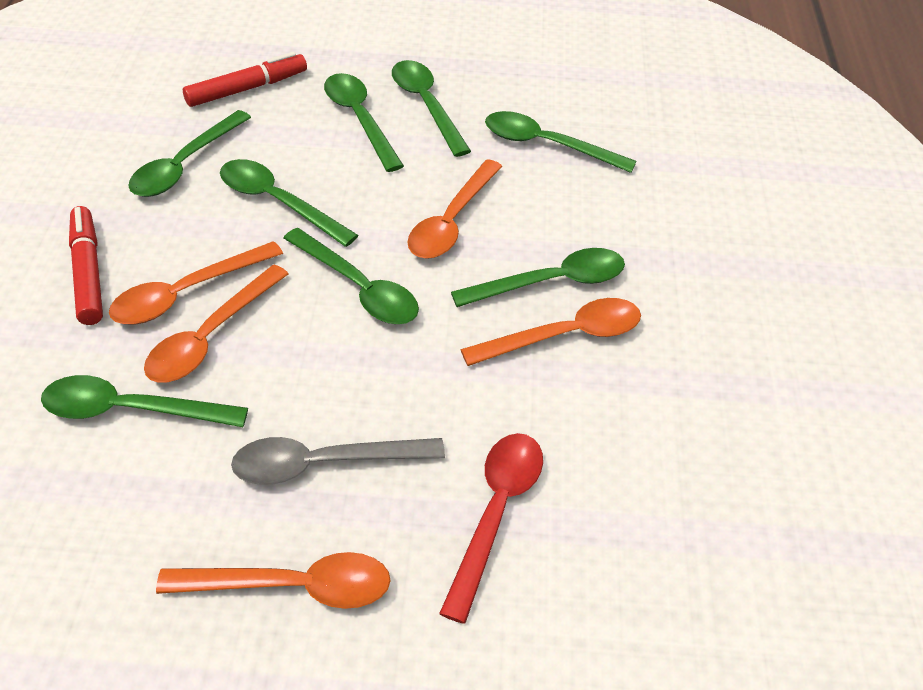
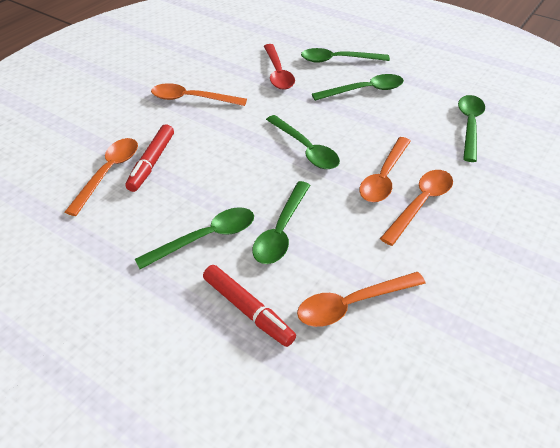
green spoon: 8 -> 6
grey spoon: 1 -> 0

